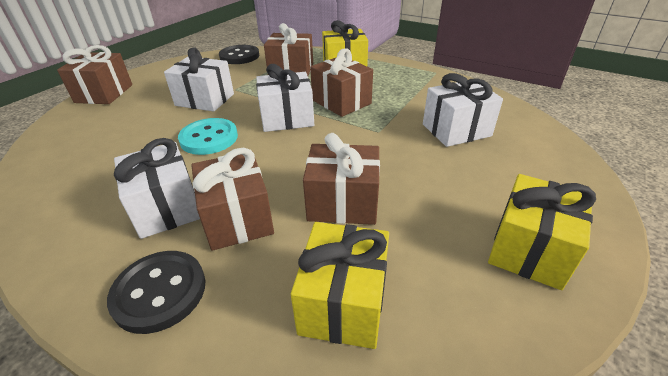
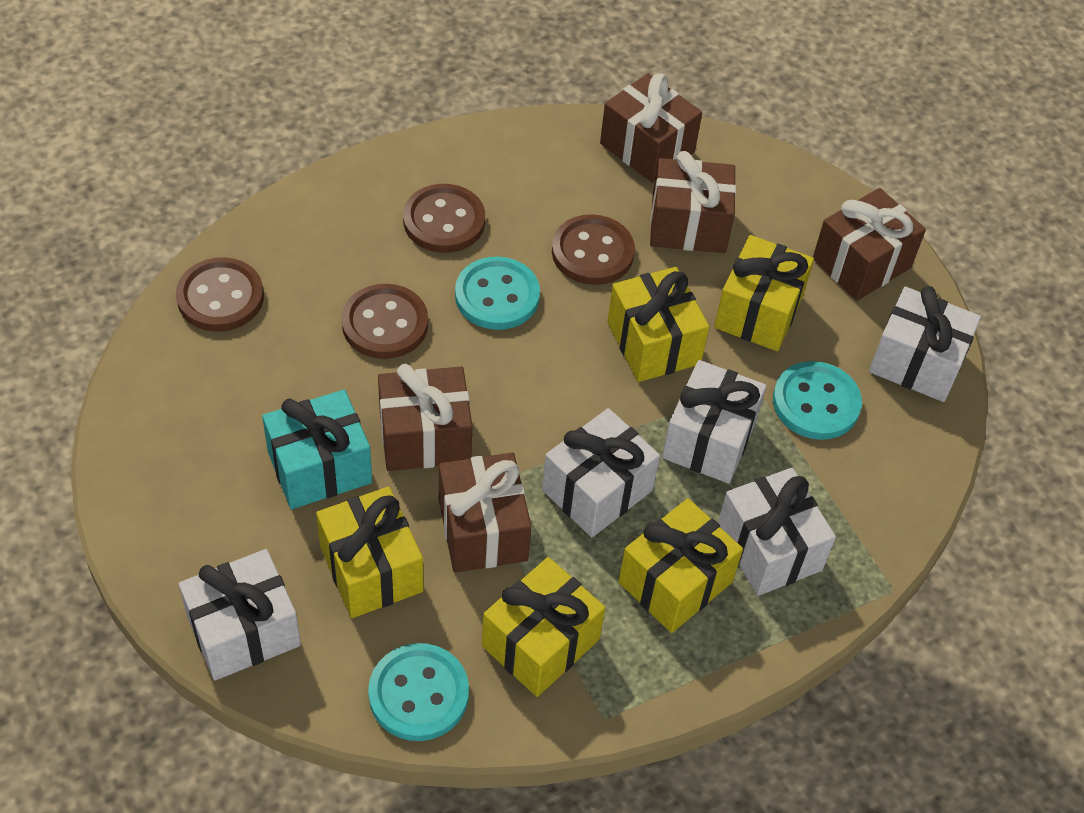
black button: 2 -> 0
brown button: 0 -> 4
turquoise button: 1 -> 3
turquoise gift: 0 -> 1
white gift: 4 -> 5
yellow gift: 3 -> 5

